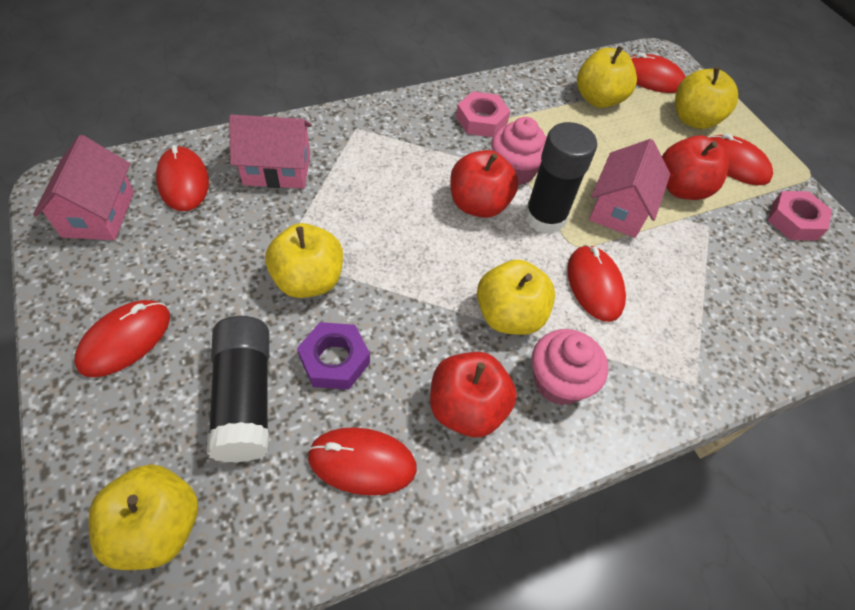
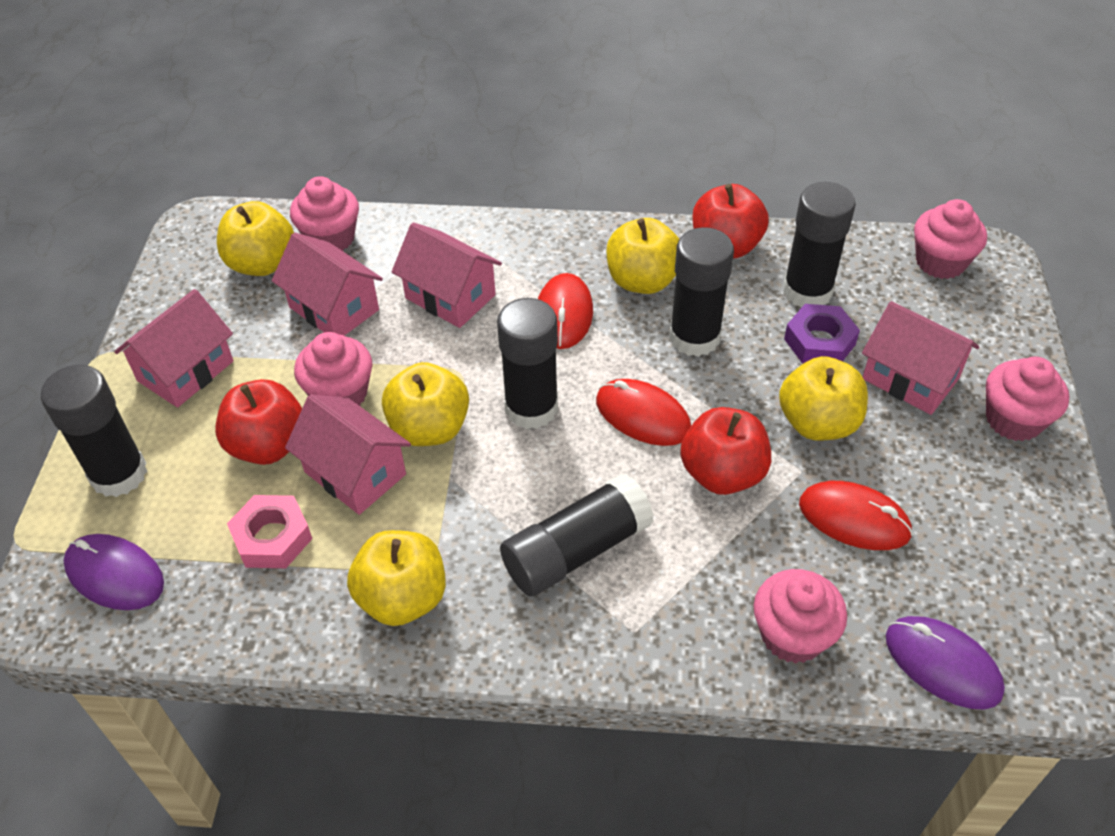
black glue stick: 2 -> 5
pink cupcake: 2 -> 5
pink house: 3 -> 5
pink nut: 2 -> 1
purple mouse: 0 -> 2
red mouse: 6 -> 3

